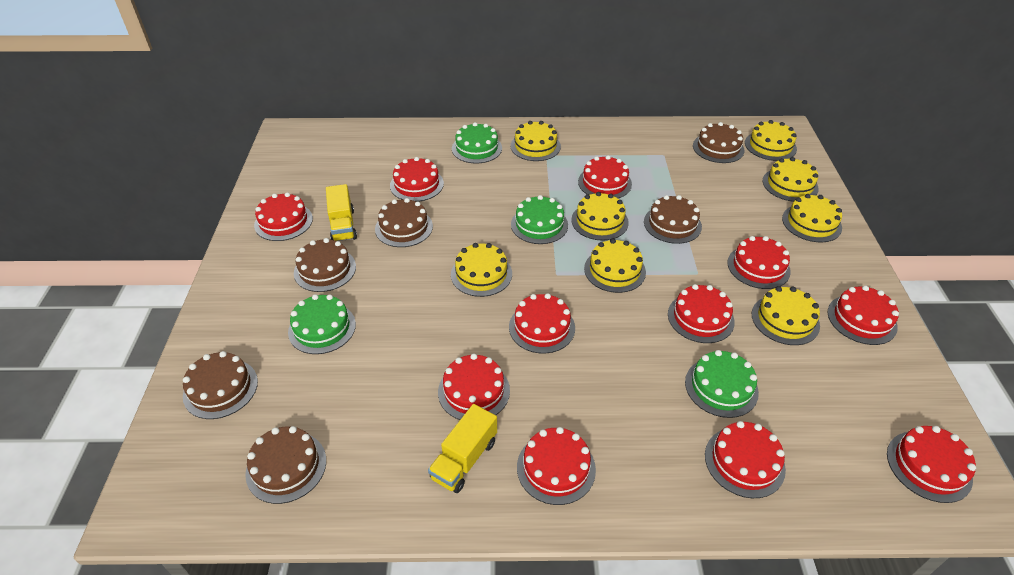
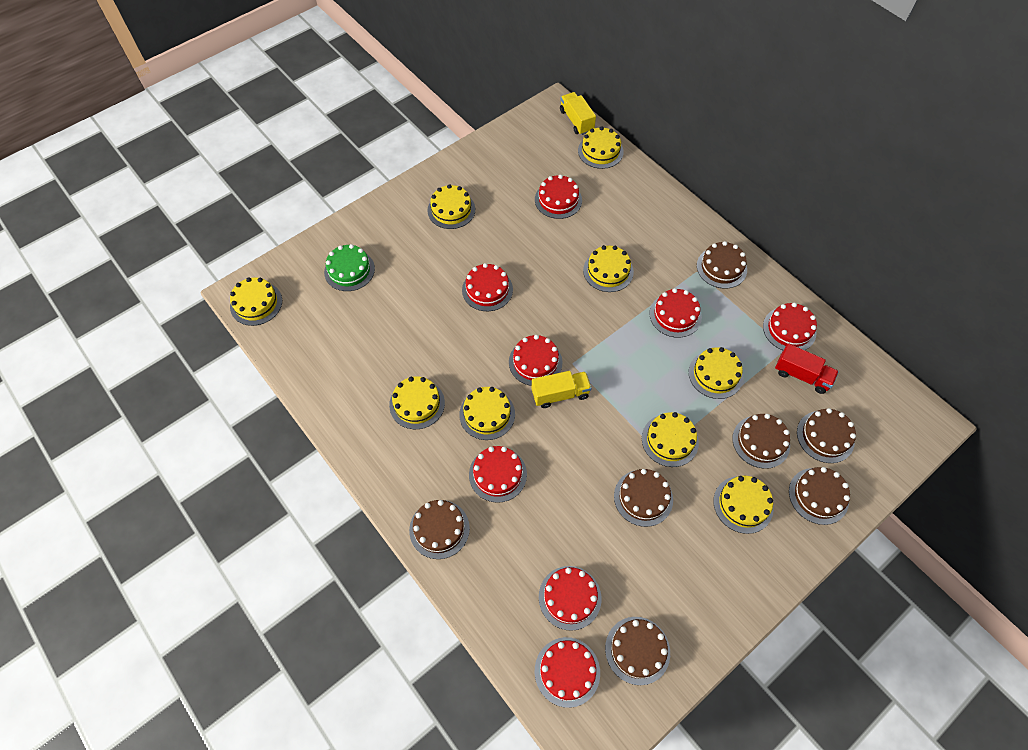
brown cake: 6 -> 7
green cake: 4 -> 1
red cake: 11 -> 8
red truck: 0 -> 1
yellow cake: 8 -> 9

